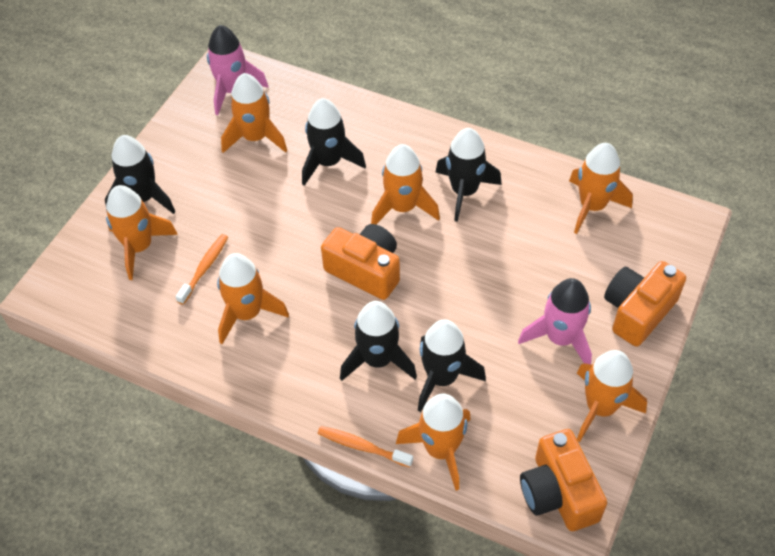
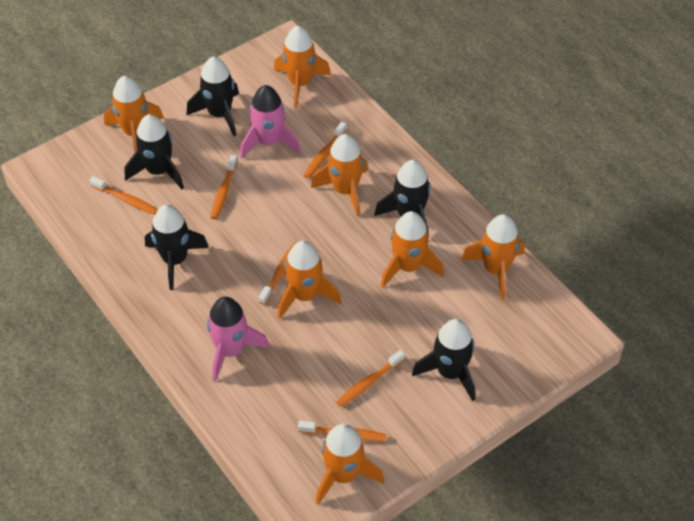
orange camera: 3 -> 0
orange toothbrush: 2 -> 6

